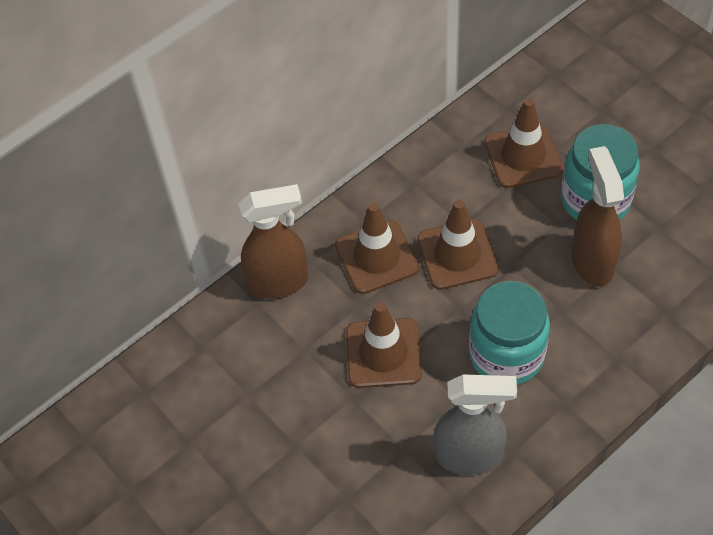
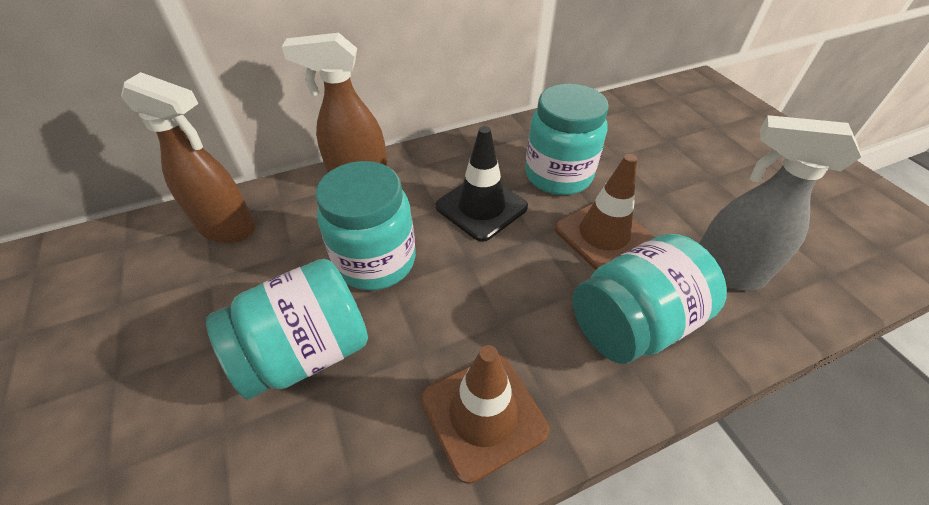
black traffic cone: 0 -> 1
brown traffic cone: 4 -> 2
turquoise jar: 2 -> 4

